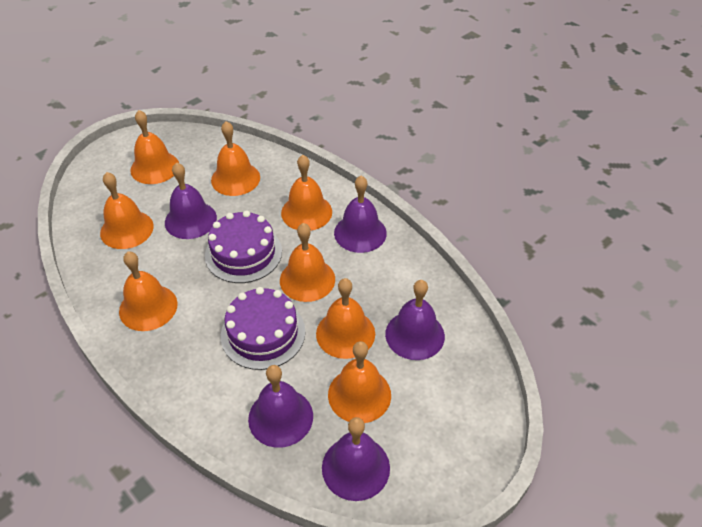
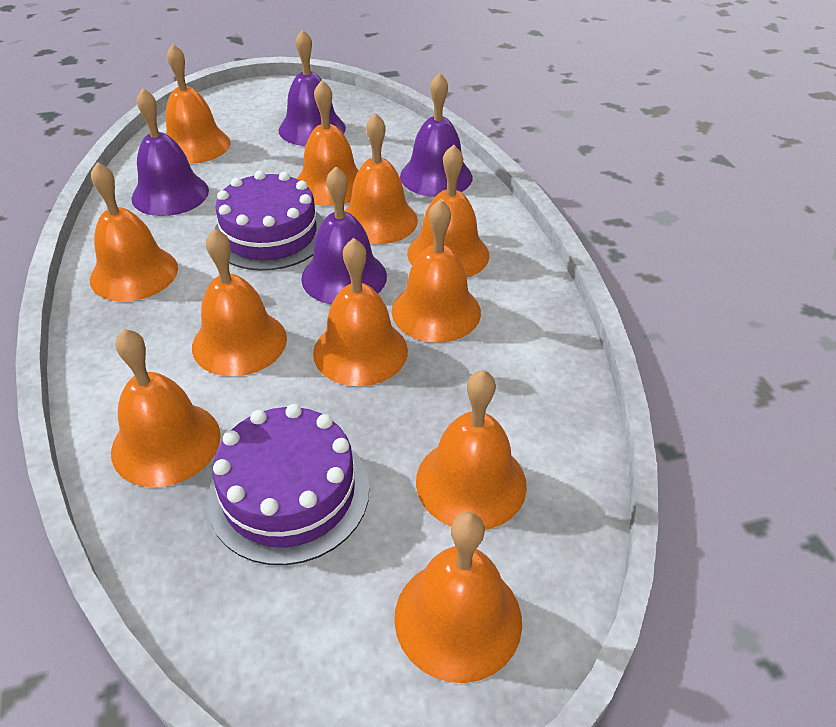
orange bell: 8 -> 11
purple bell: 5 -> 4

